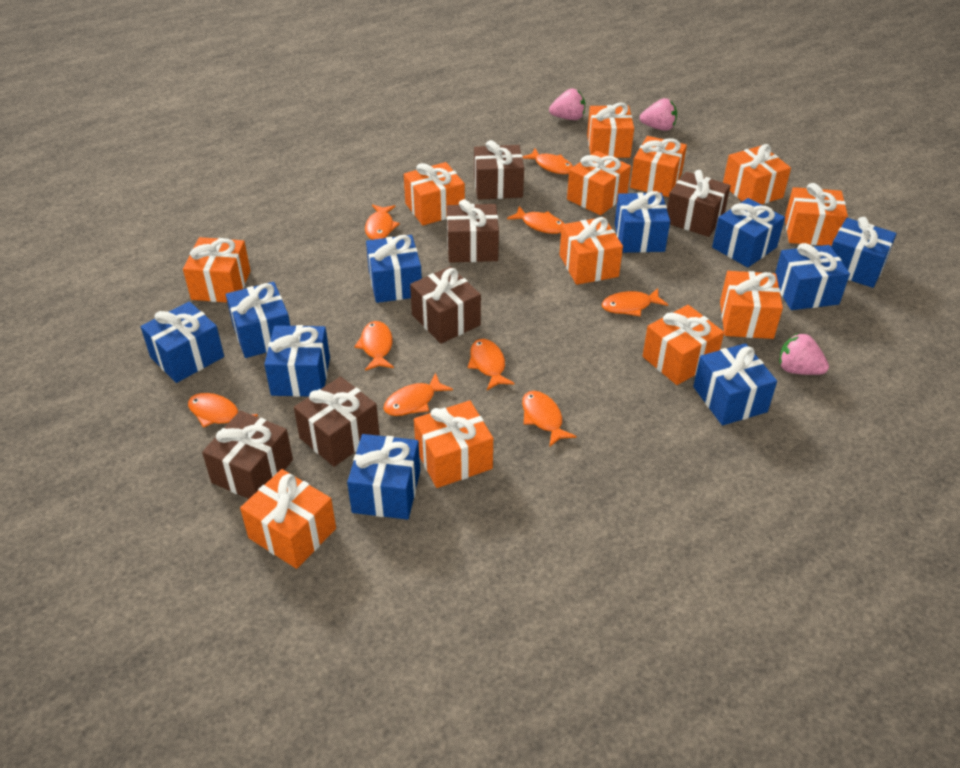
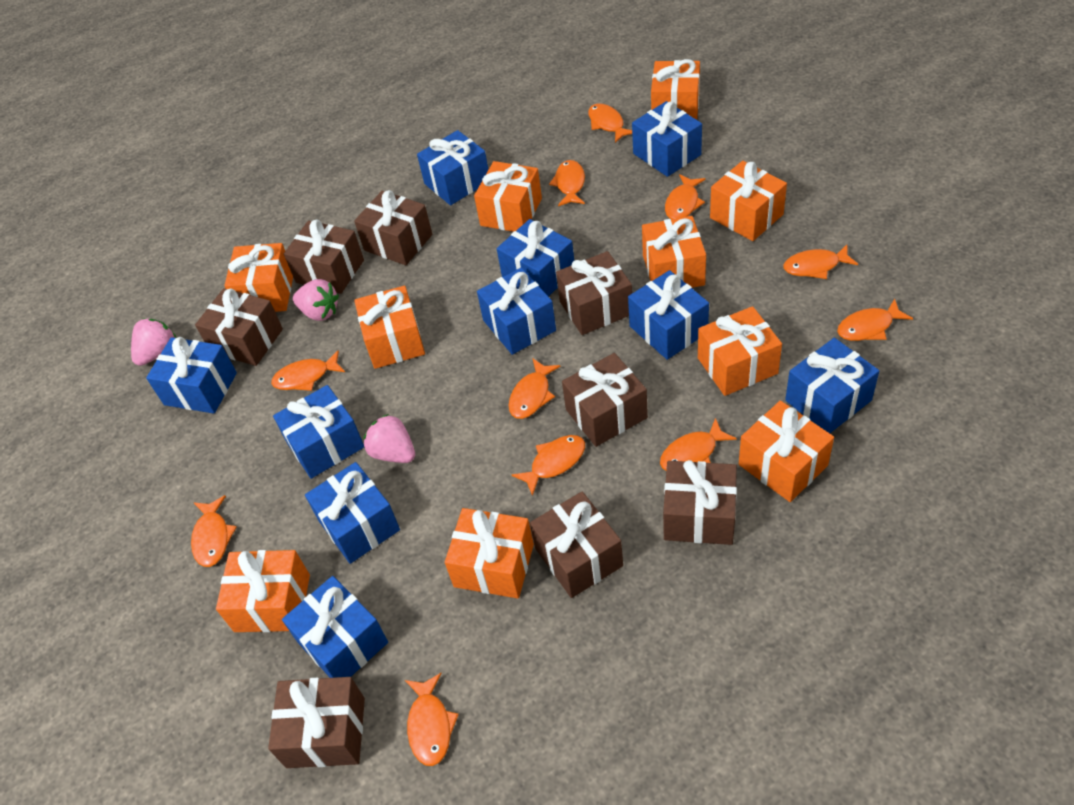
brown gift: 6 -> 8
orange fish: 9 -> 11
orange gift: 12 -> 10

